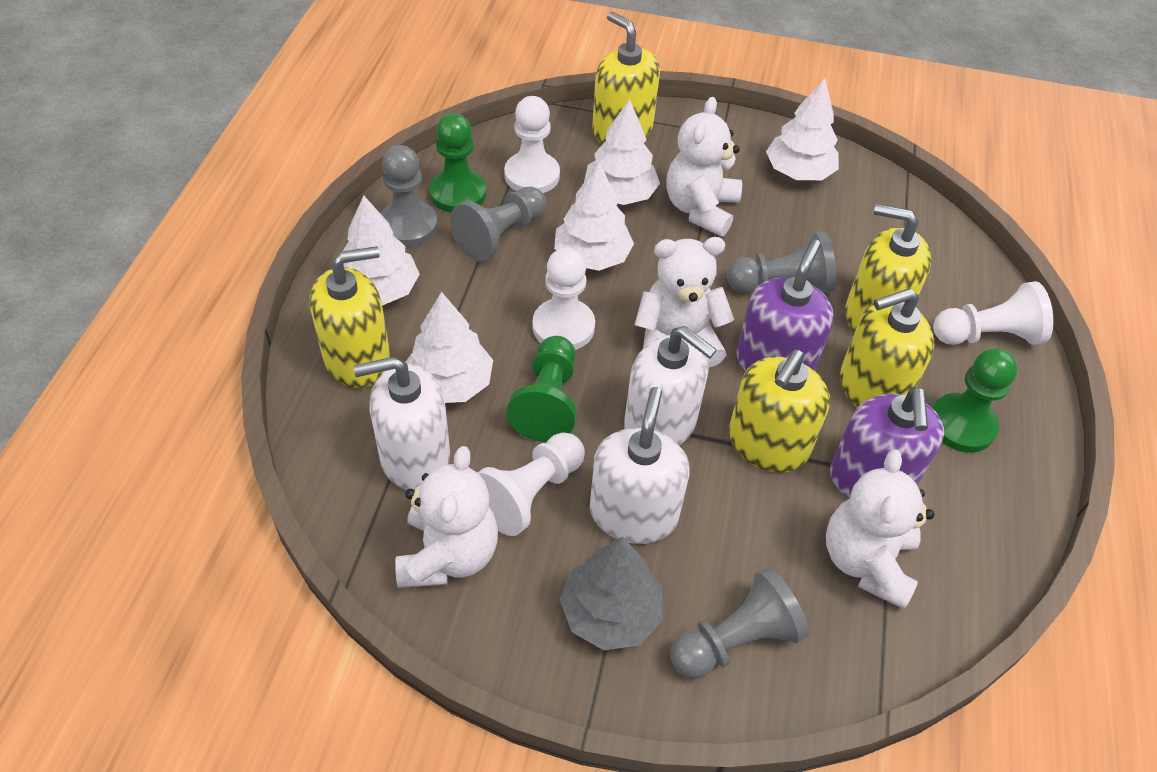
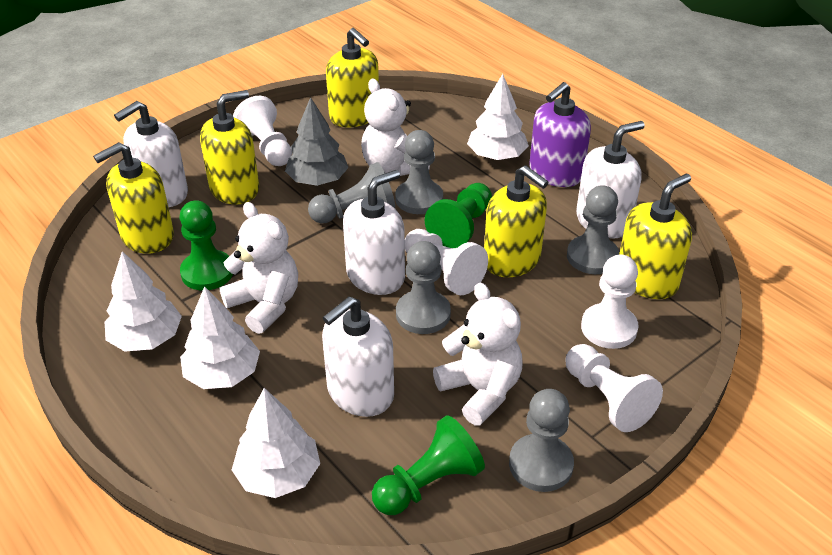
grey pawn: 4 -> 5
purple soap dispenser: 2 -> 1
white soap dispenser: 3 -> 4
white teddy bear: 4 -> 3
white tree: 5 -> 4

